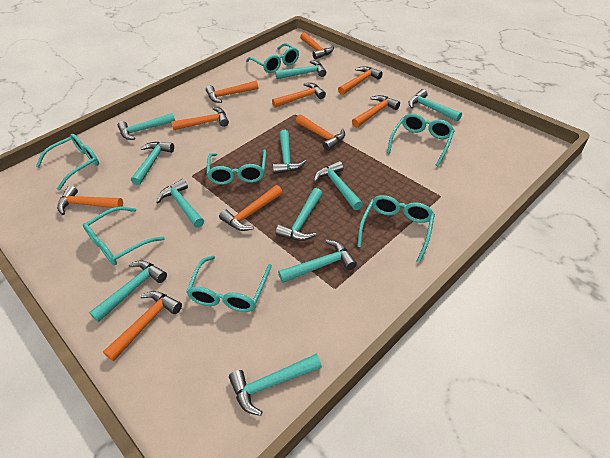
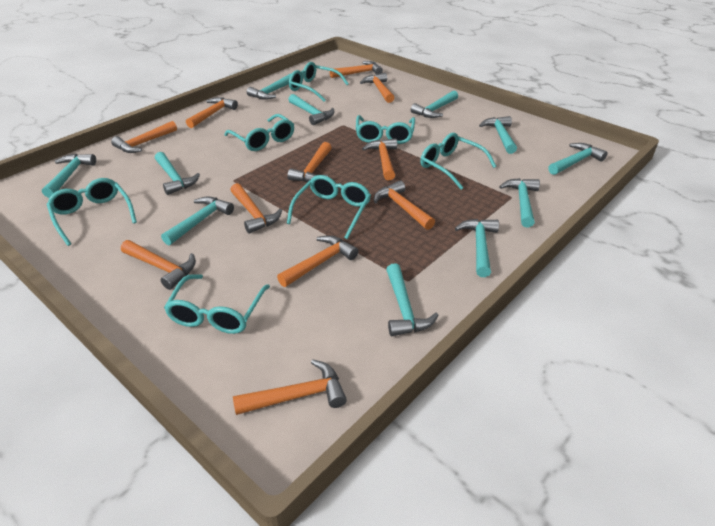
orange hammer: 10 -> 11

